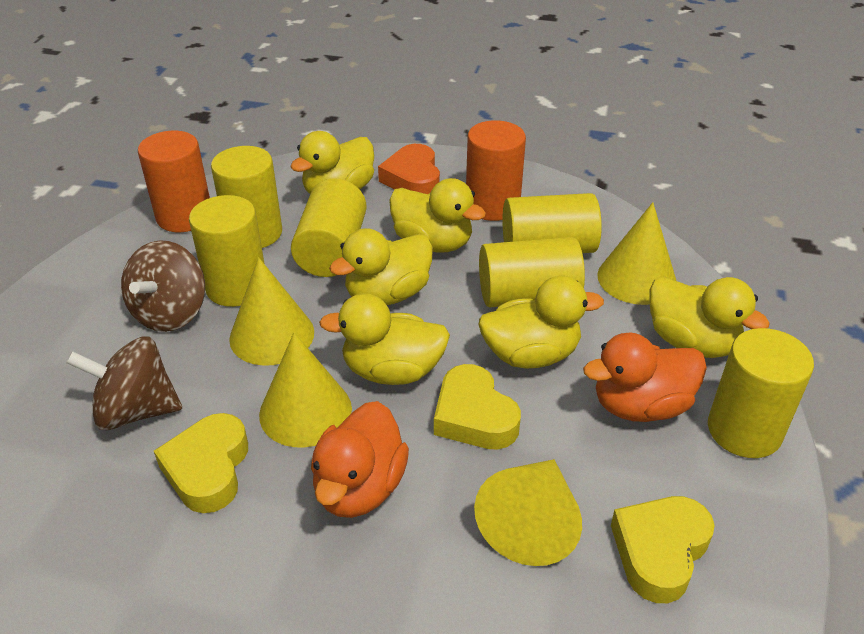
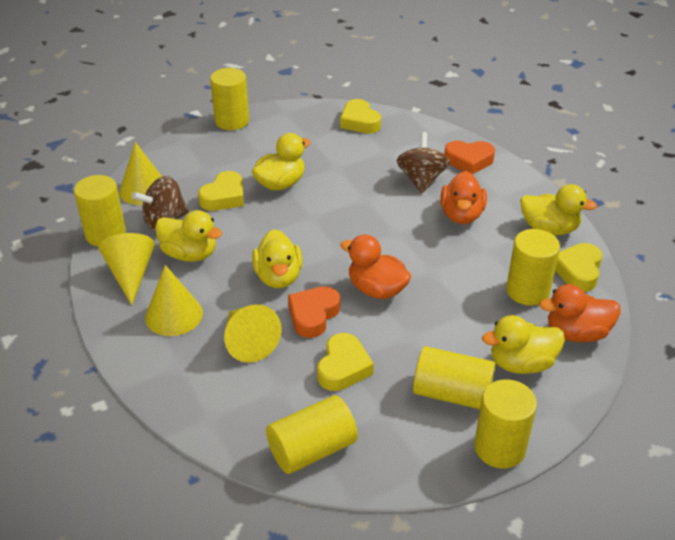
orange cylinder: 2 -> 0
orange duck: 2 -> 3
orange heart: 1 -> 2
yellow duck: 6 -> 5
yellow heart: 3 -> 4

